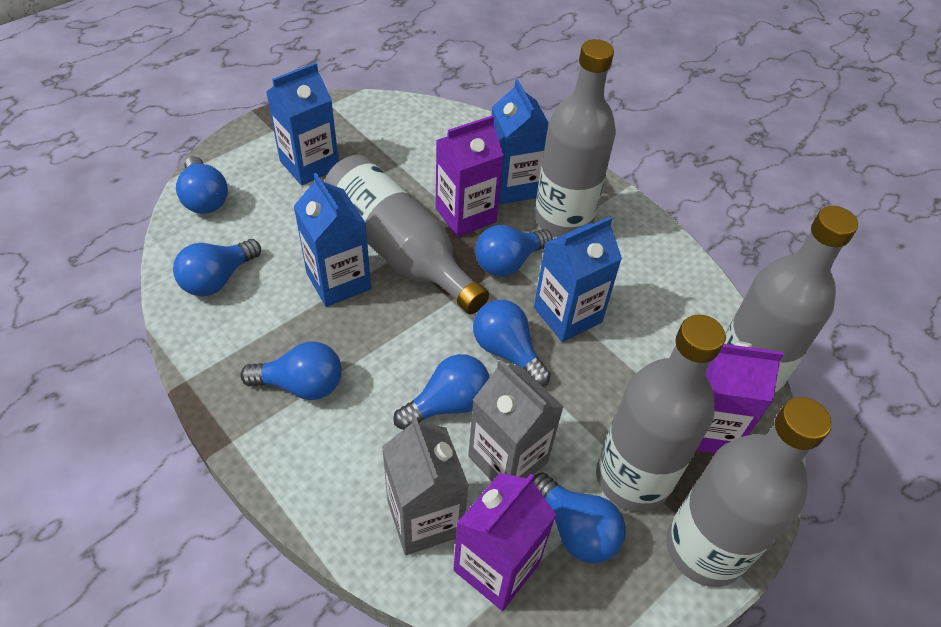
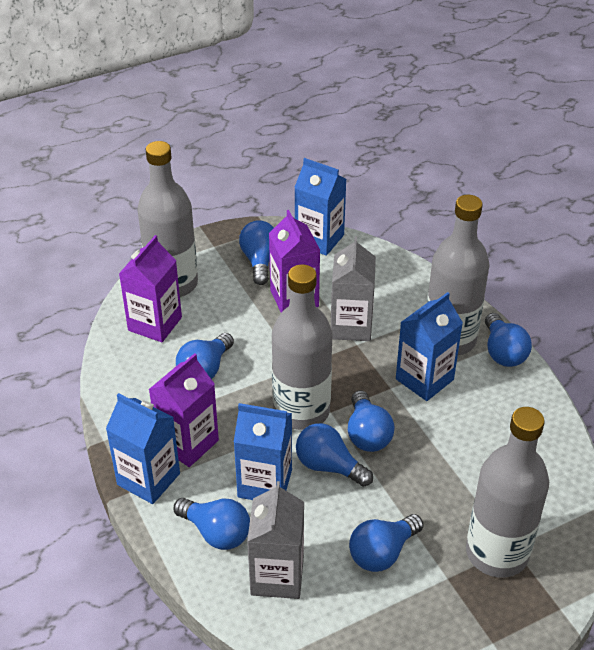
grey bottle: 5 -> 4

